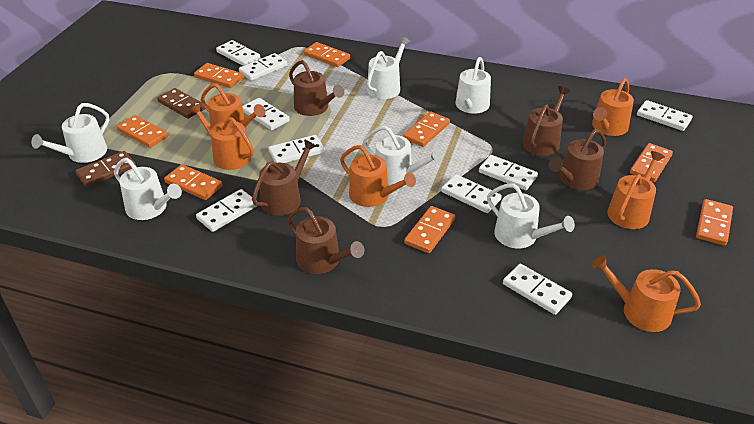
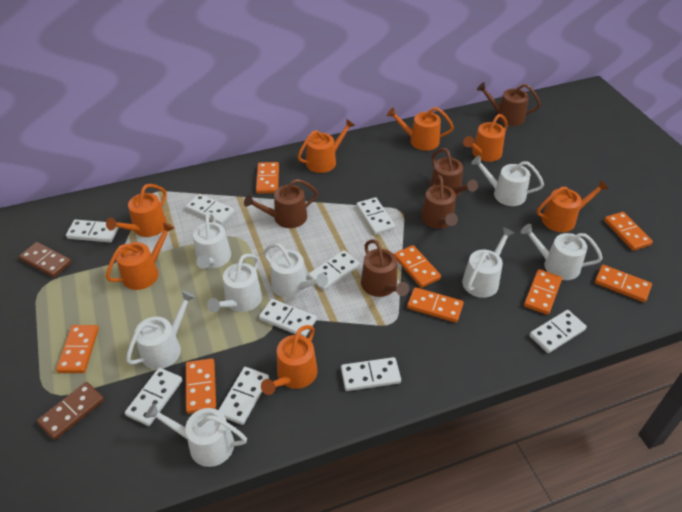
orange watering can: 6 -> 7
white watering can: 6 -> 8

